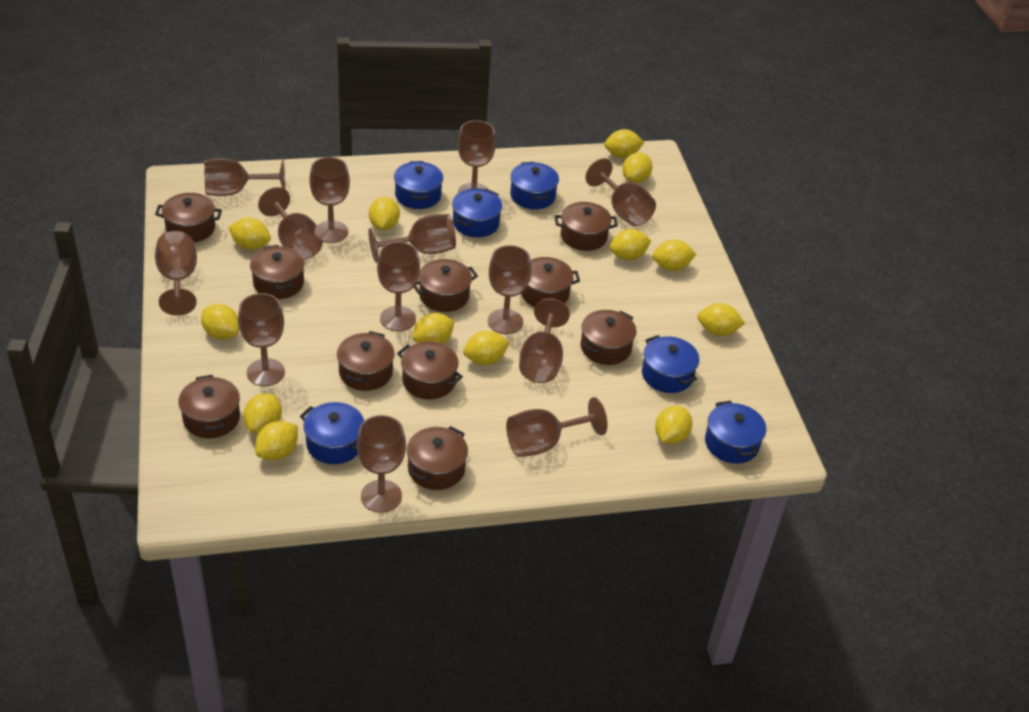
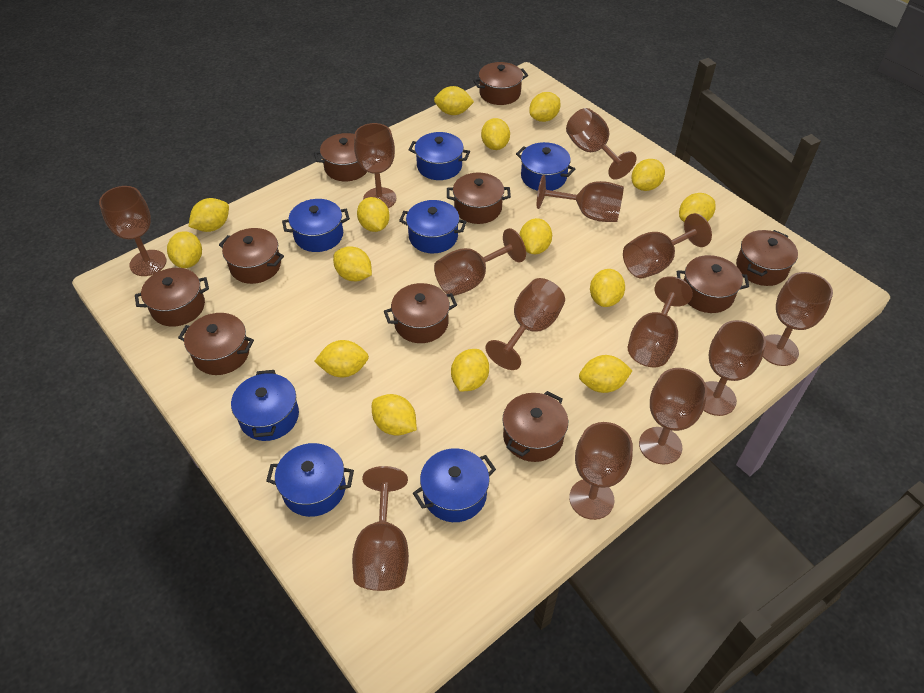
blue pot: 6 -> 7
yellow lemon: 13 -> 15

